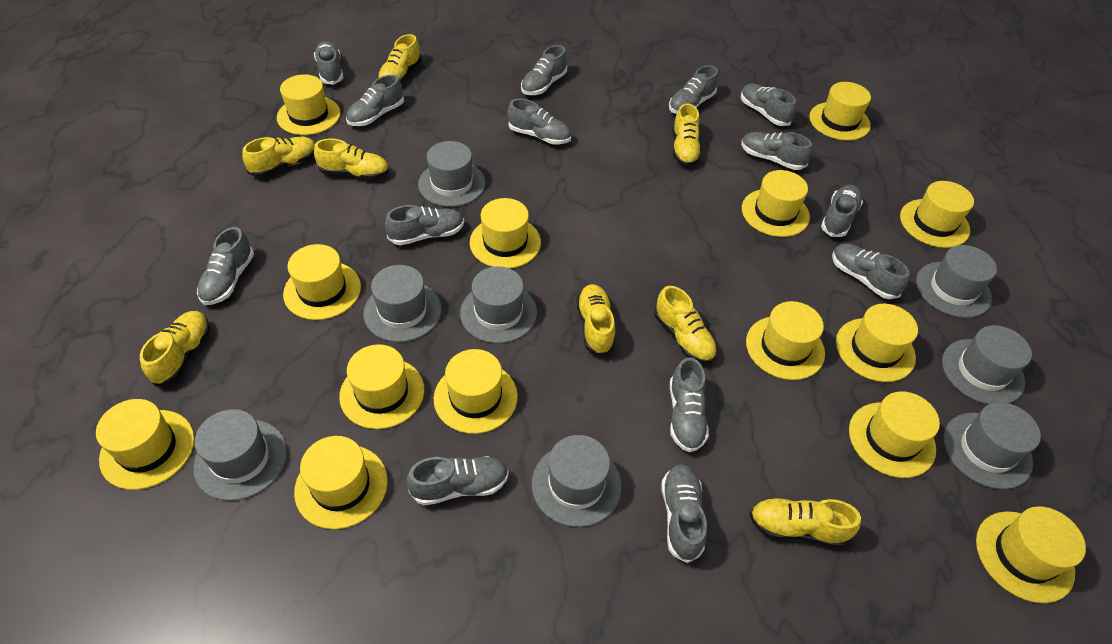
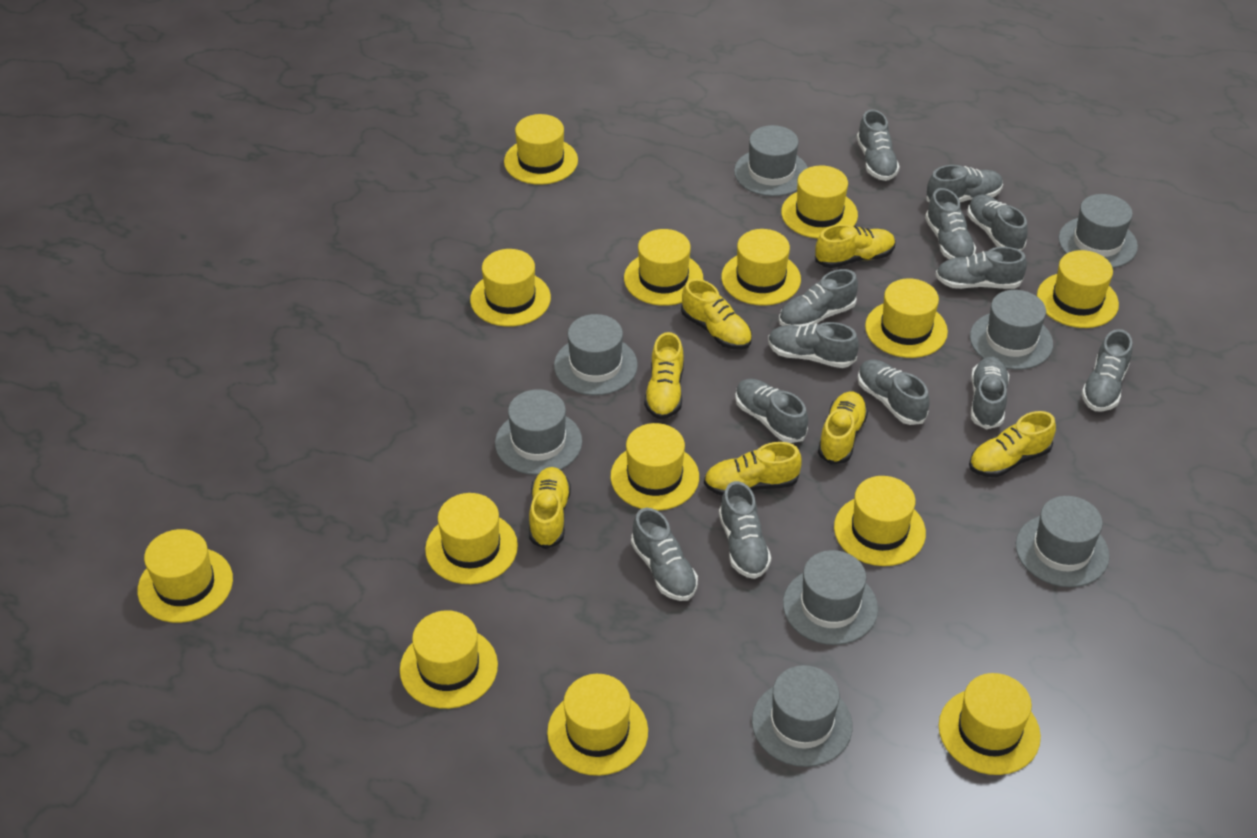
grey shoe: 14 -> 13
yellow shoe: 8 -> 7

